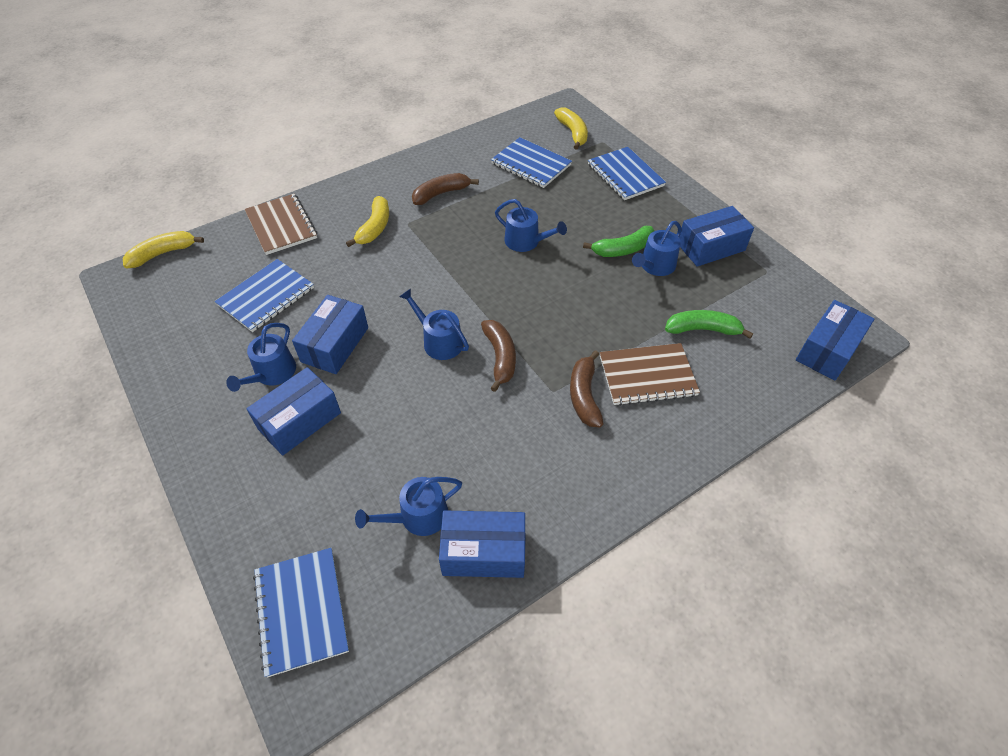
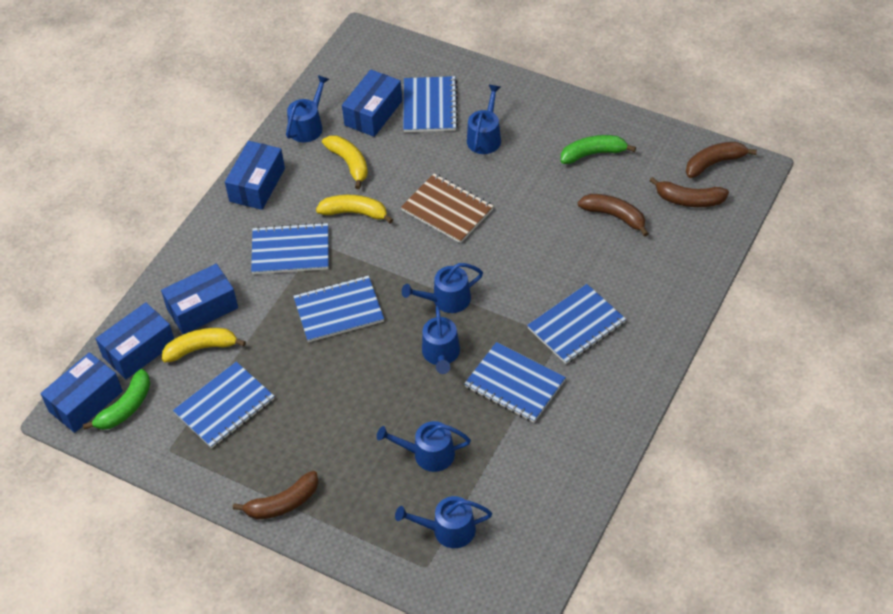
blue notebook: 4 -> 6
blue watering can: 5 -> 6
brown banana: 3 -> 4
brown notebook: 2 -> 1

